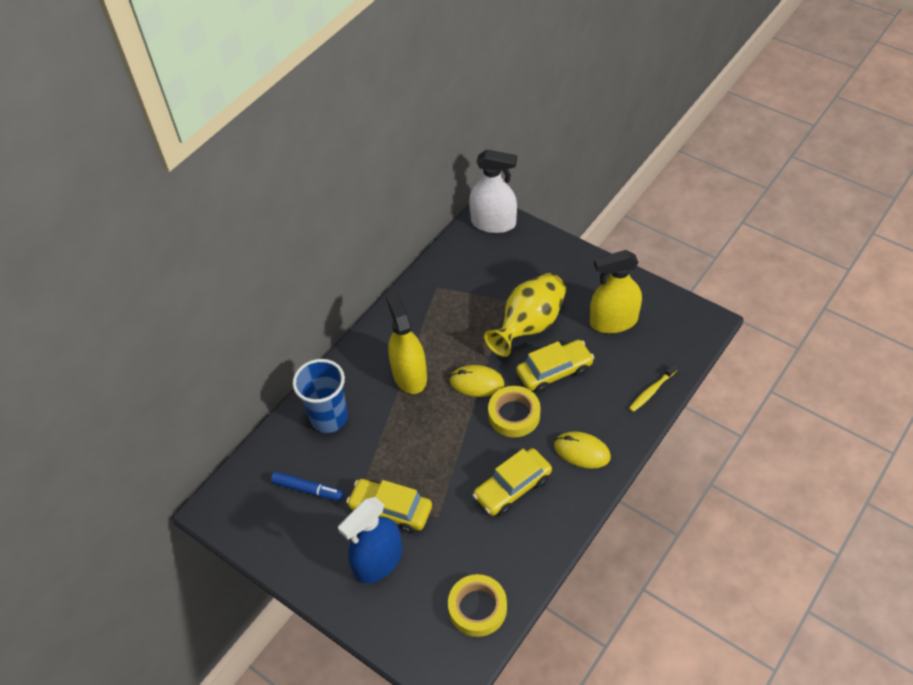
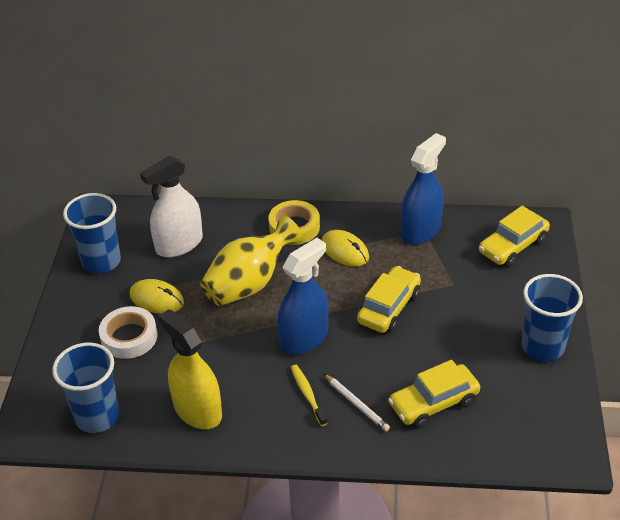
blue cup: 1 -> 3
blue marker: 1 -> 0
blue spray bottle: 1 -> 2
white pencil: 0 -> 1
white tape: 0 -> 1
yellow spray bottle: 2 -> 1
yellow tape: 2 -> 1

